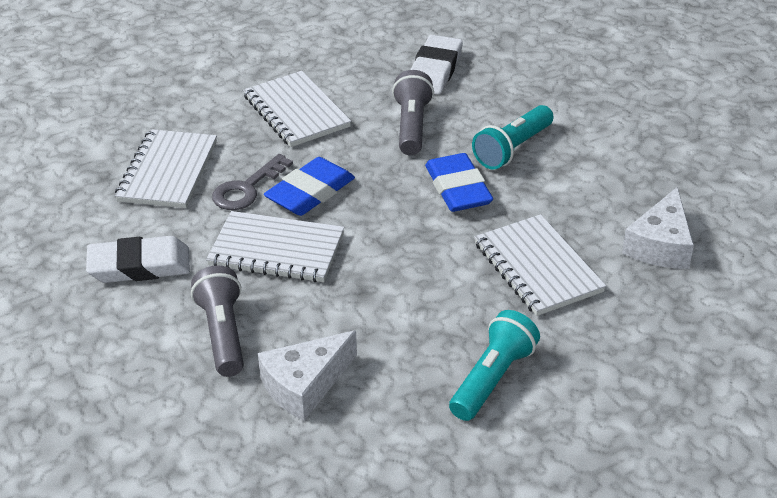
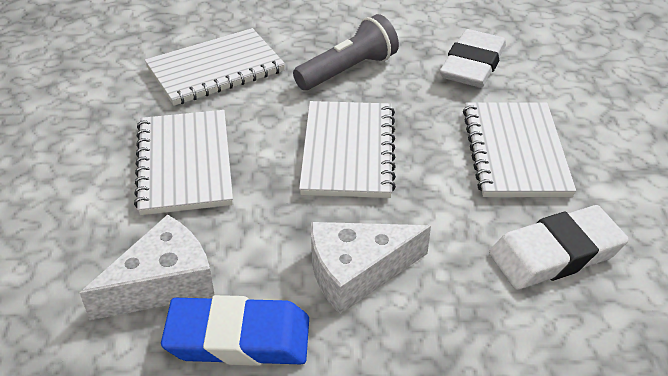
blue eraser: 2 -> 1
grey flashlight: 2 -> 1
grey key: 1 -> 0
turquoise flashlight: 2 -> 0

